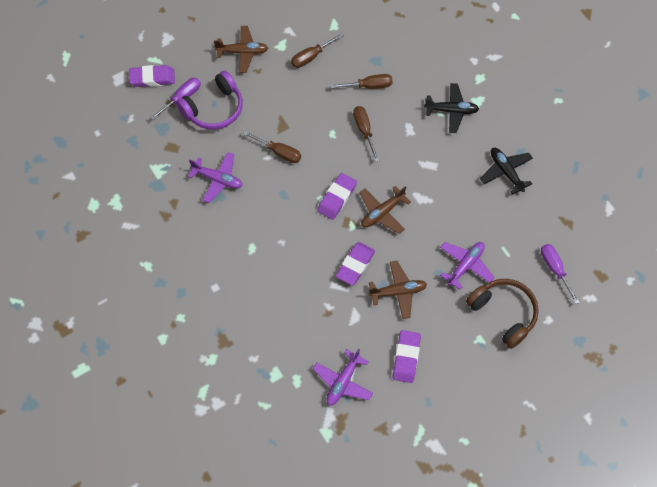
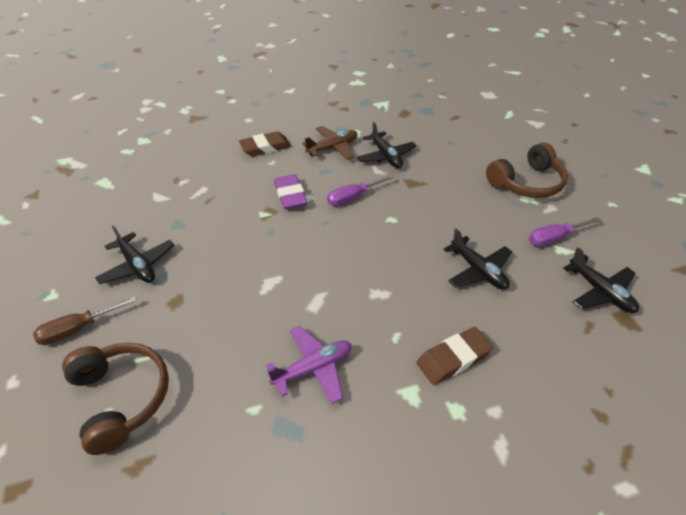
black plane: 2 -> 4
brown eraser: 0 -> 2
brown headphones: 1 -> 2
brown plane: 3 -> 1
brown screwdriver: 4 -> 1
purple eraser: 4 -> 1
purple headphones: 1 -> 0
purple plane: 3 -> 1

